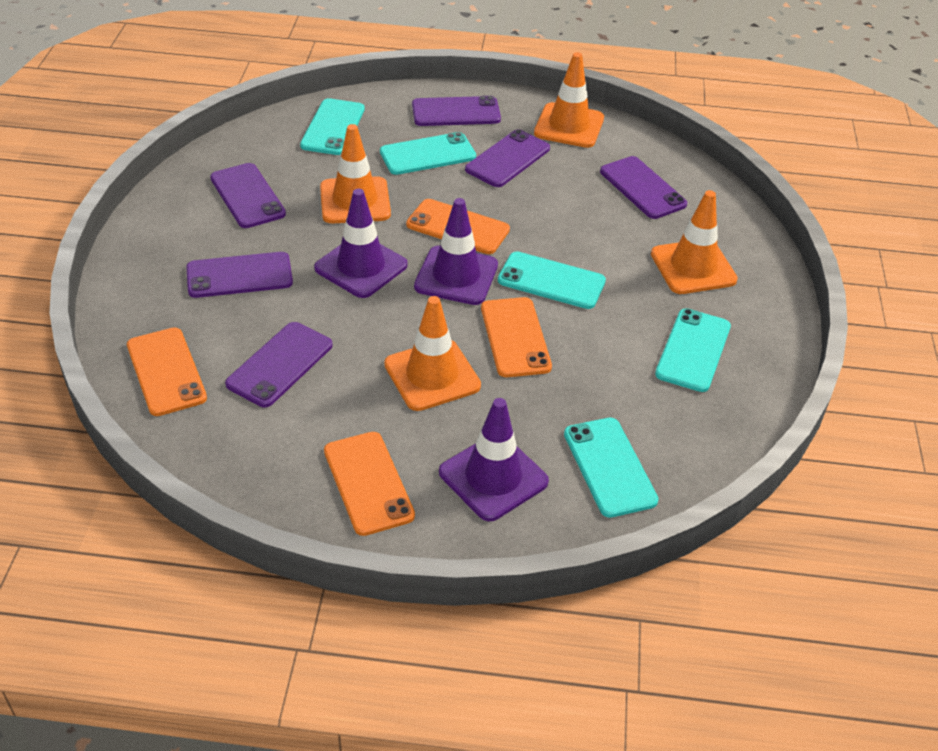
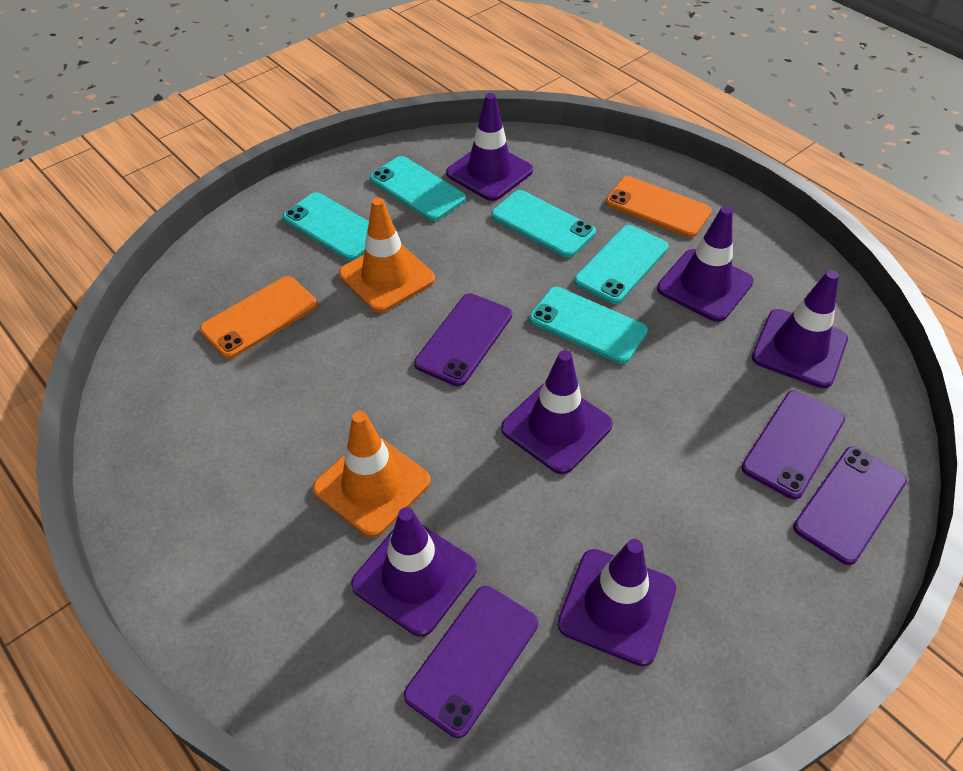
orange phone: 4 -> 2
orange traffic cone: 4 -> 2
purple phone: 6 -> 4
purple traffic cone: 3 -> 6

